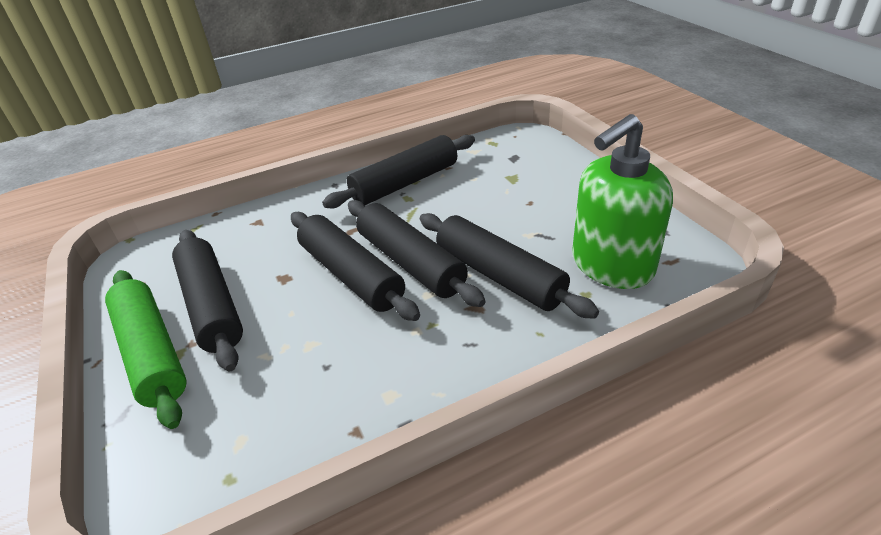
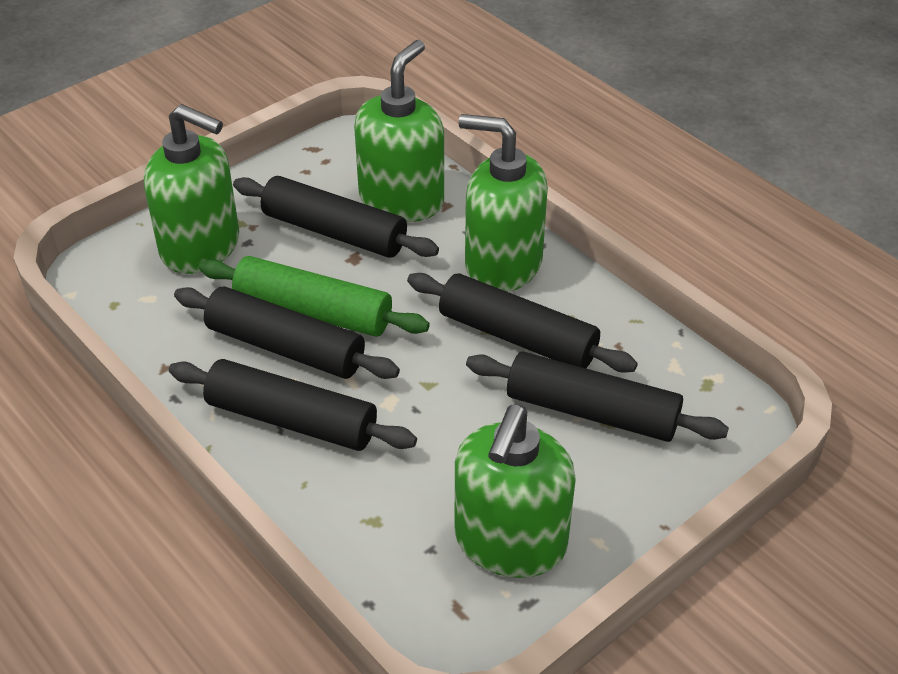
green soap dispenser: 1 -> 4

